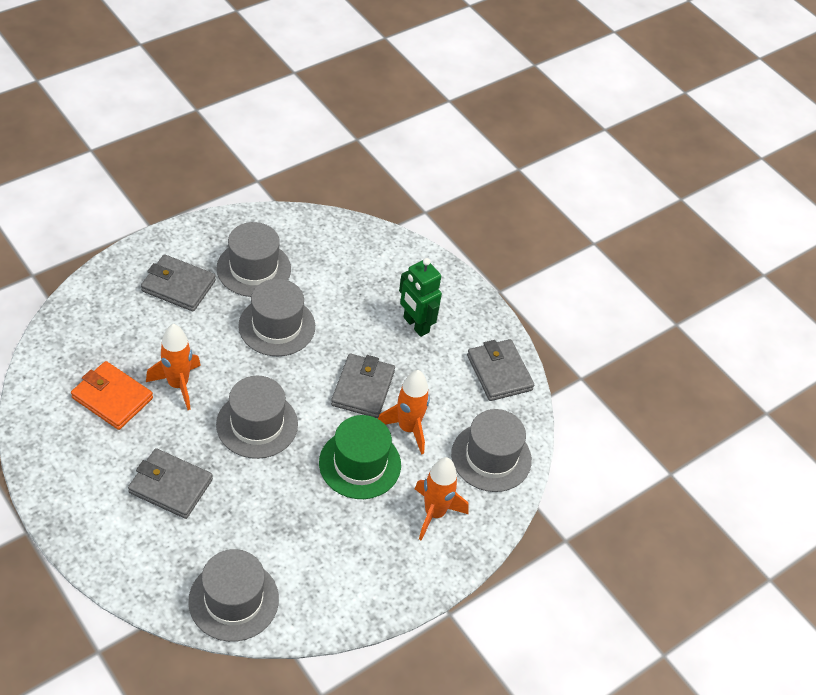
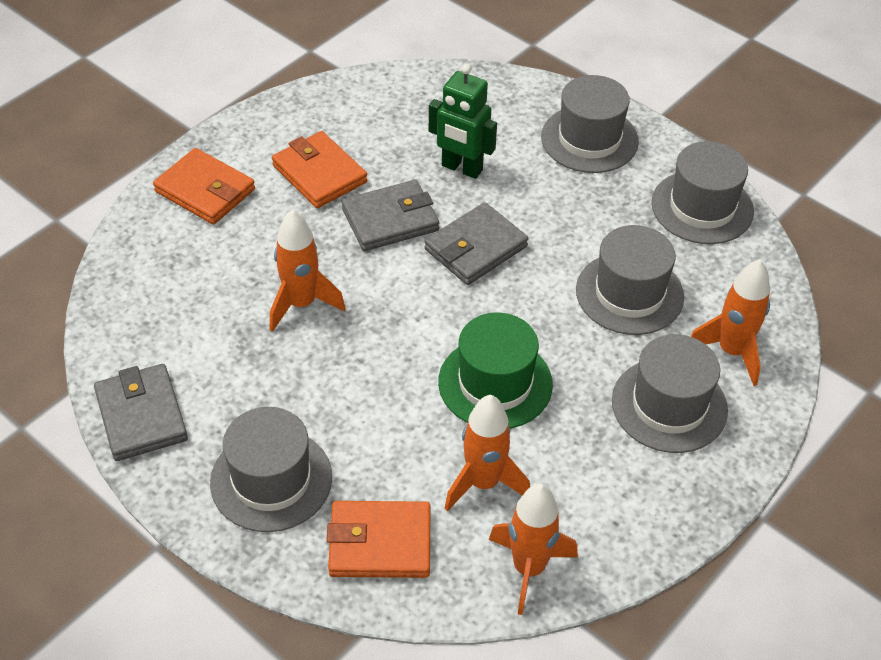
grey wallet: 4 -> 3
orange rocket: 3 -> 4
orange wallet: 1 -> 3

